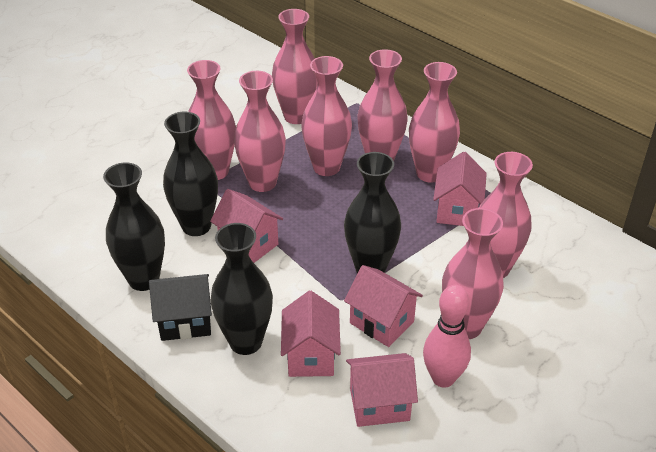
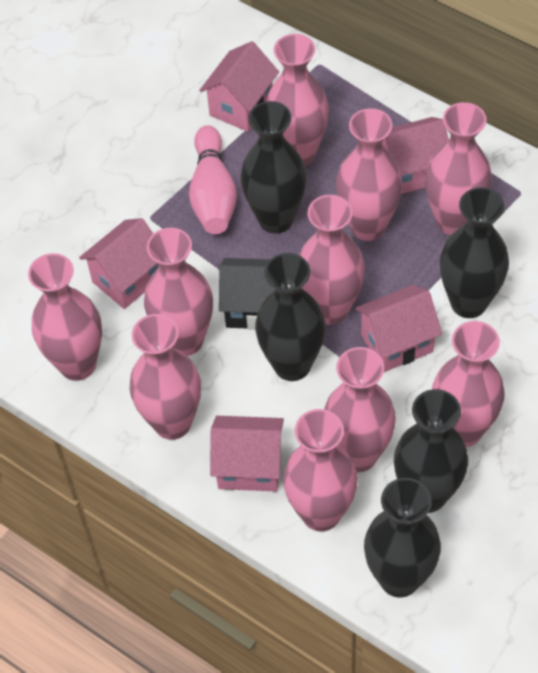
black vase: 4 -> 5
pink vase: 8 -> 10

